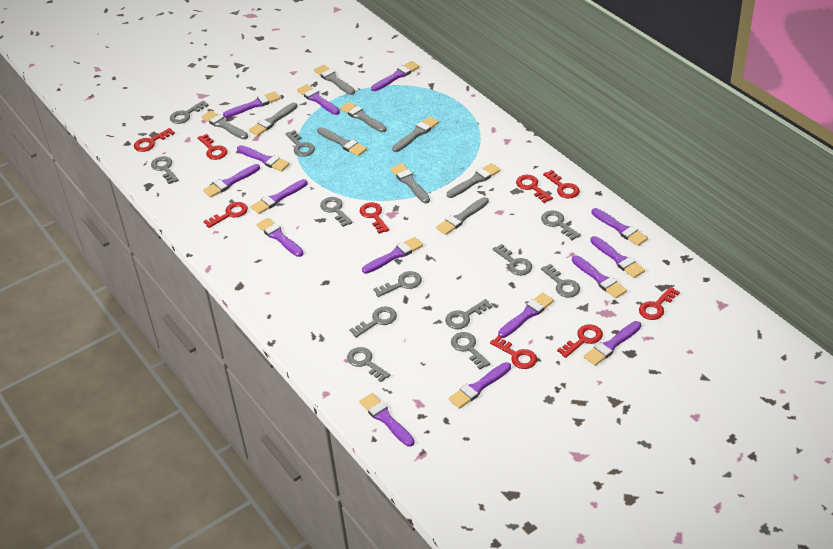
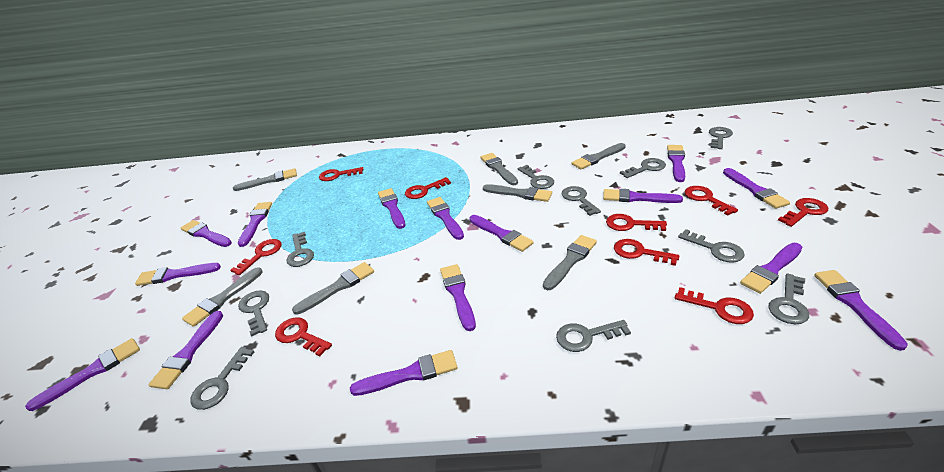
grey brush: 9 -> 7
grey key: 12 -> 10

